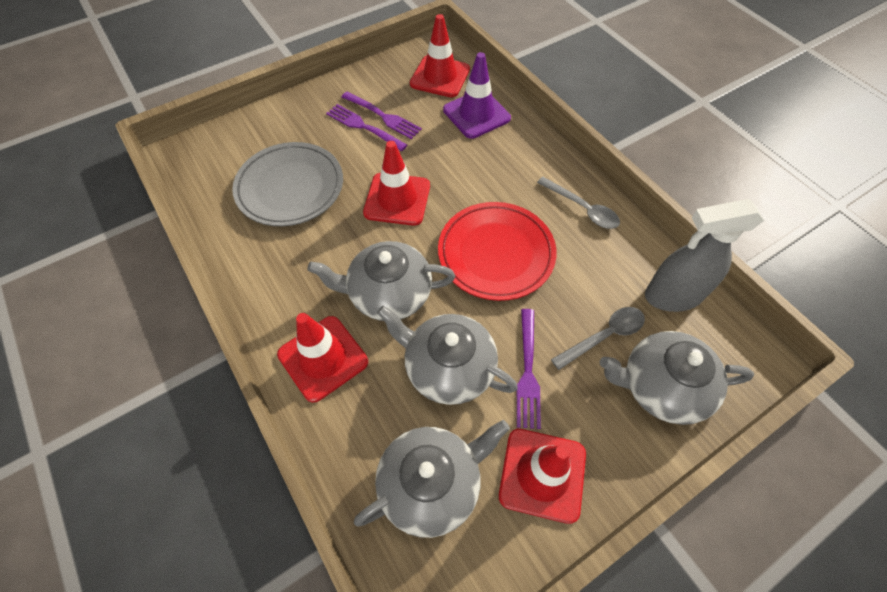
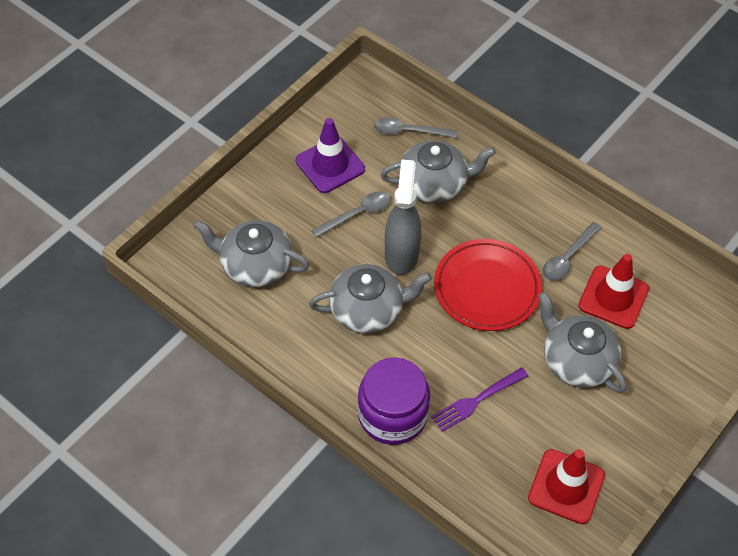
grey plate: 1 -> 0
grey spoon: 2 -> 3
purple fork: 3 -> 1
purple jar: 0 -> 1
red traffic cone: 4 -> 2

